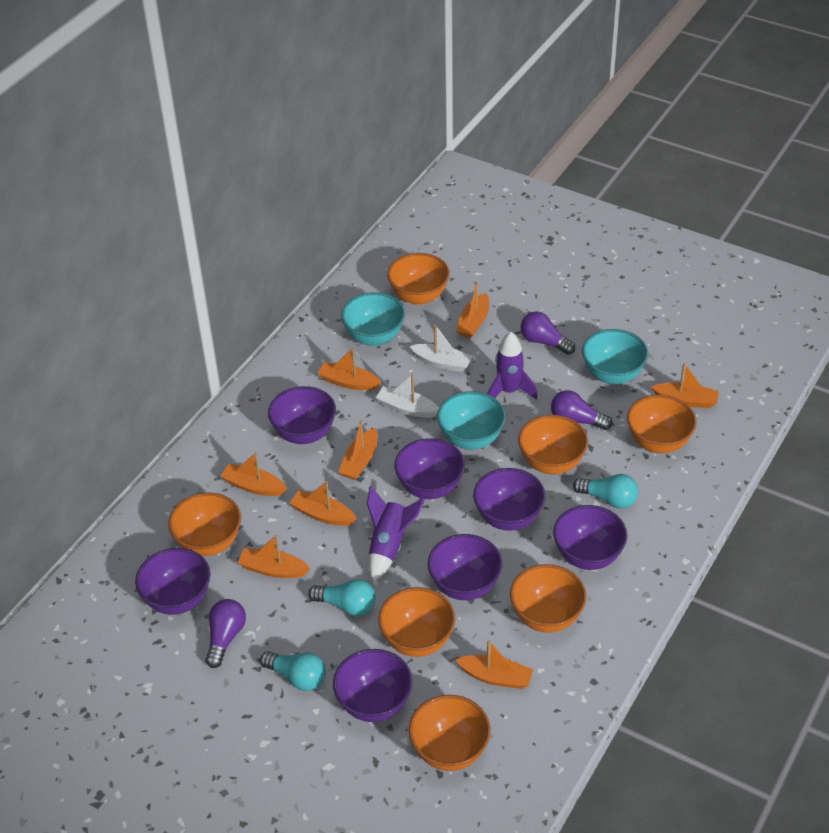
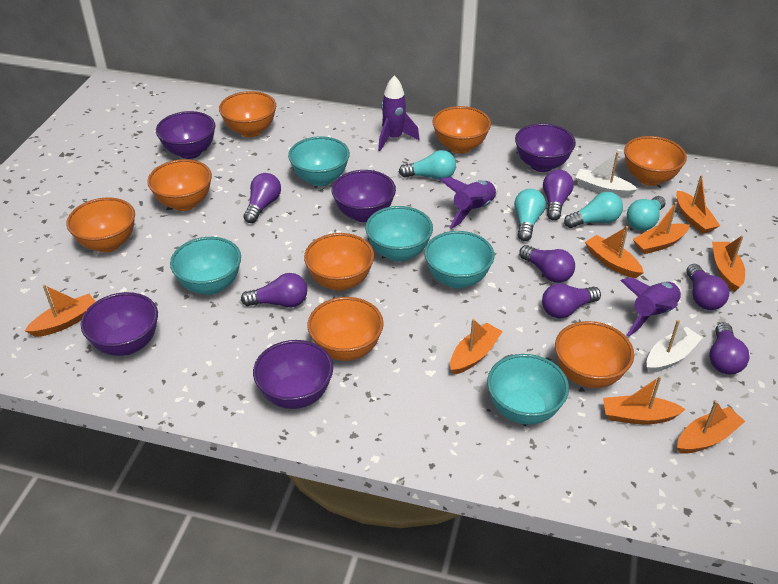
orange bowl: 7 -> 8
purple bowl: 7 -> 5
purple light bulb: 3 -> 7
purple rocket: 2 -> 3
turquoise bowl: 3 -> 5
turquoise light bulb: 3 -> 4

